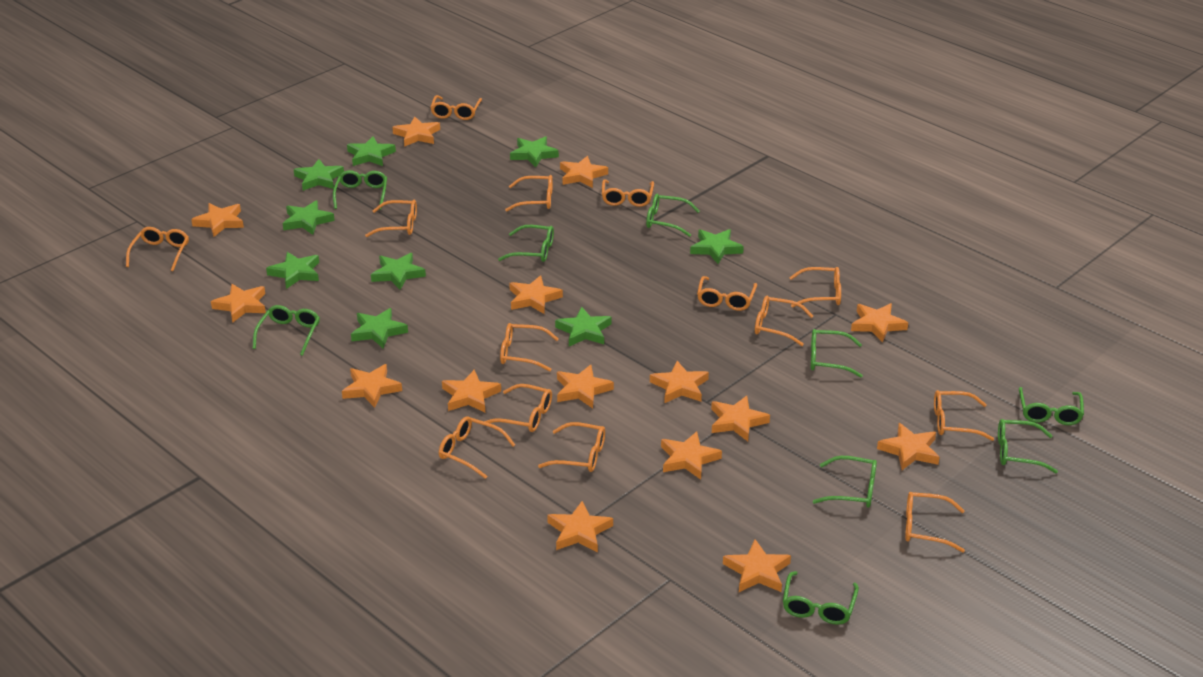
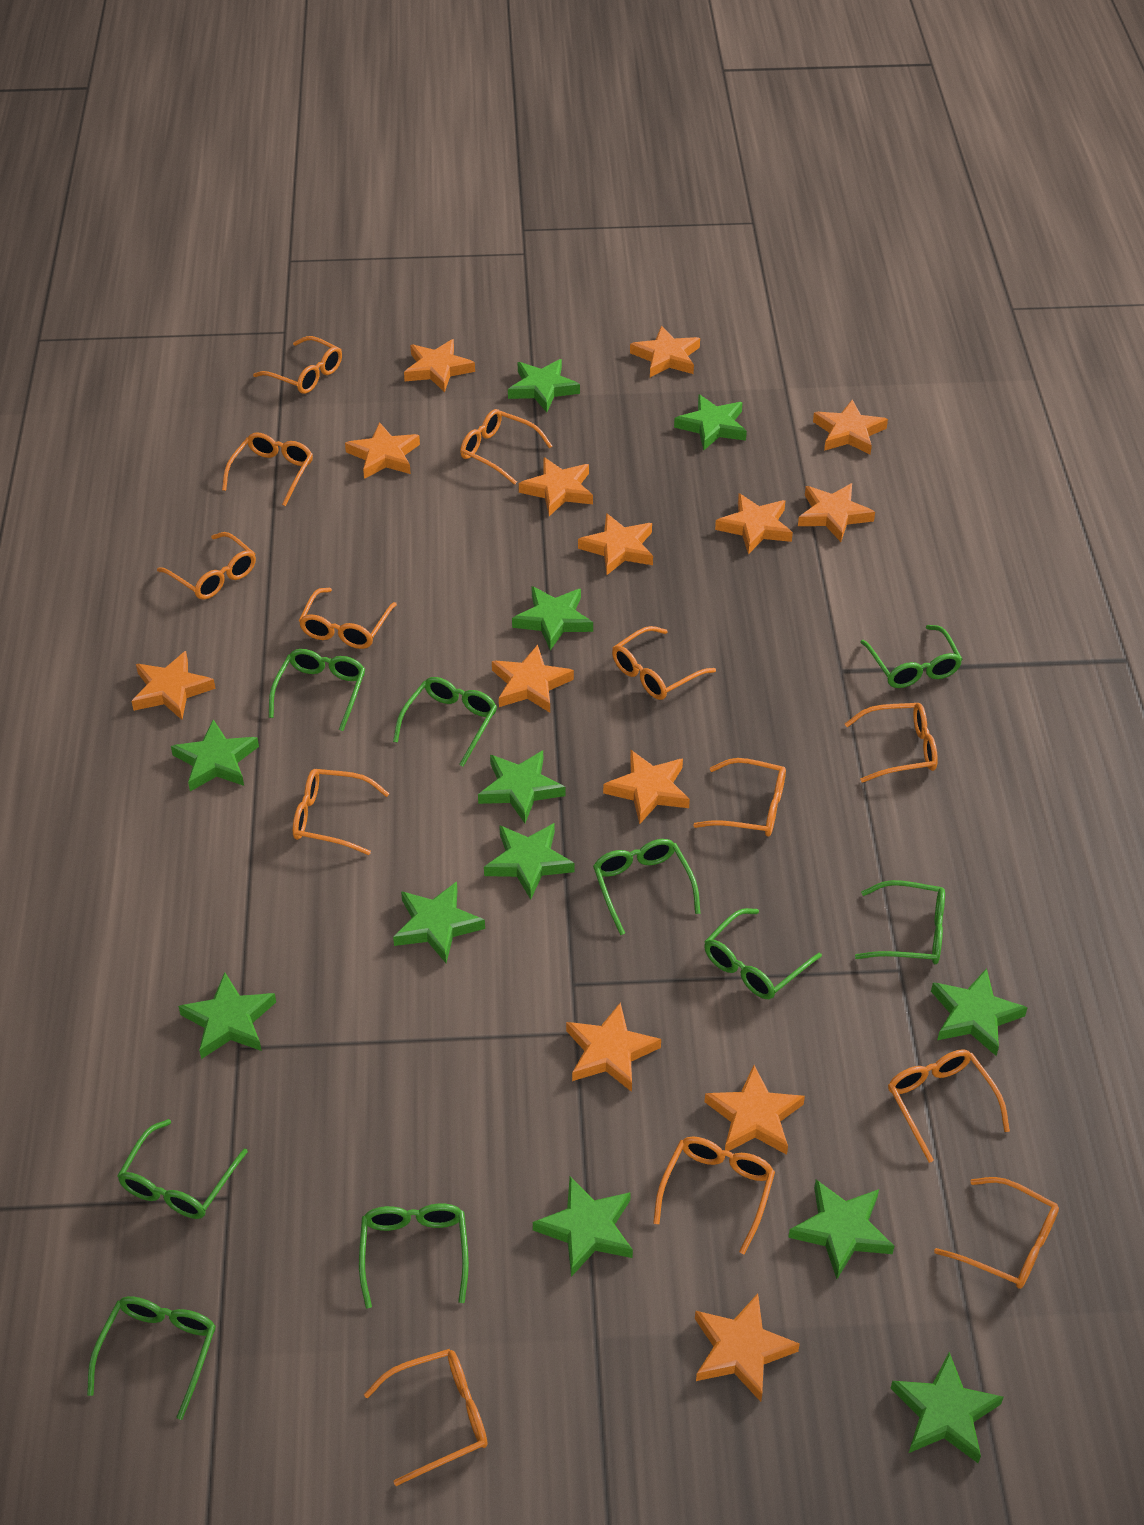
green star: 9 -> 12
orange glasses: 14 -> 13
orange star: 15 -> 14

